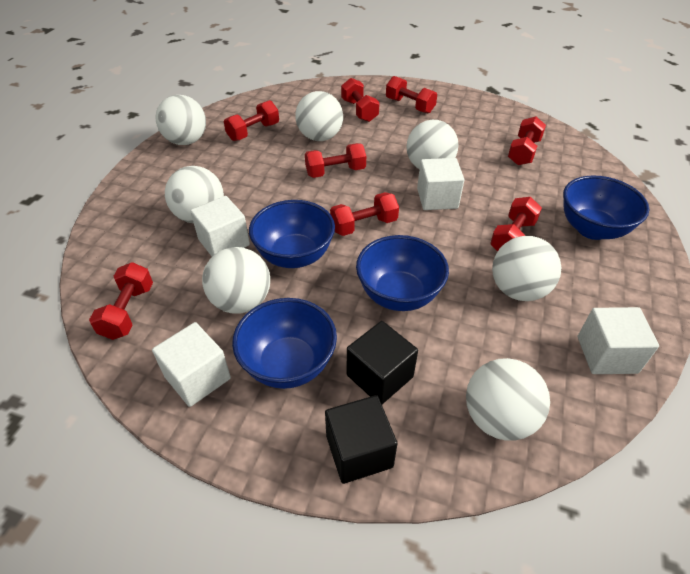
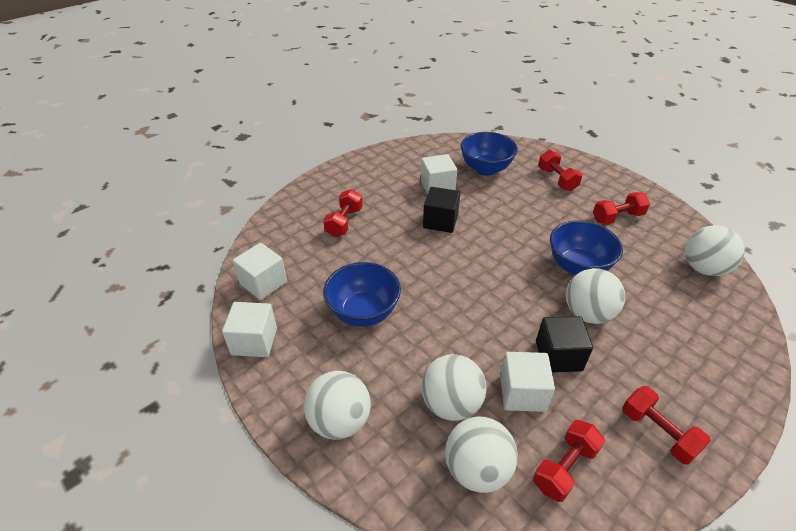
blue bowl: 4 -> 3
red dumbbell: 8 -> 5
white ball: 7 -> 5

